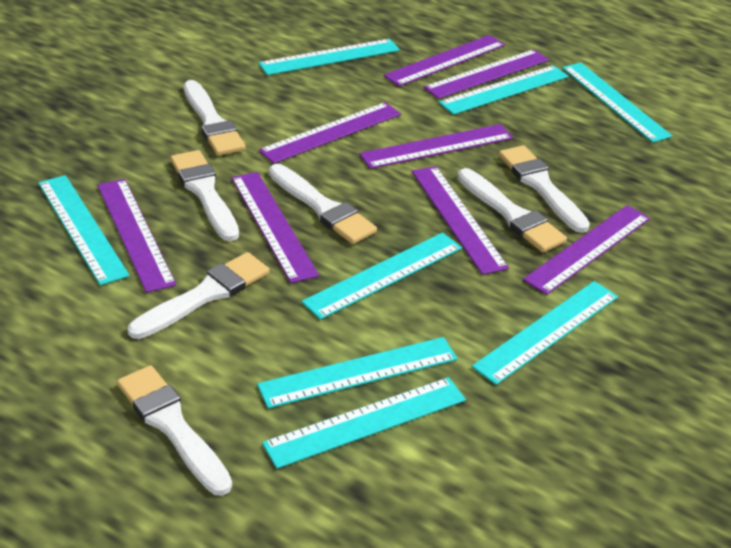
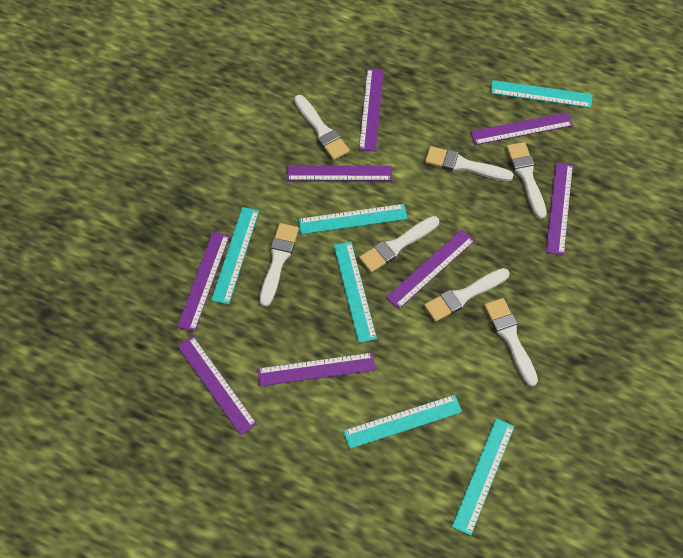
turquoise ruler: 8 -> 6

